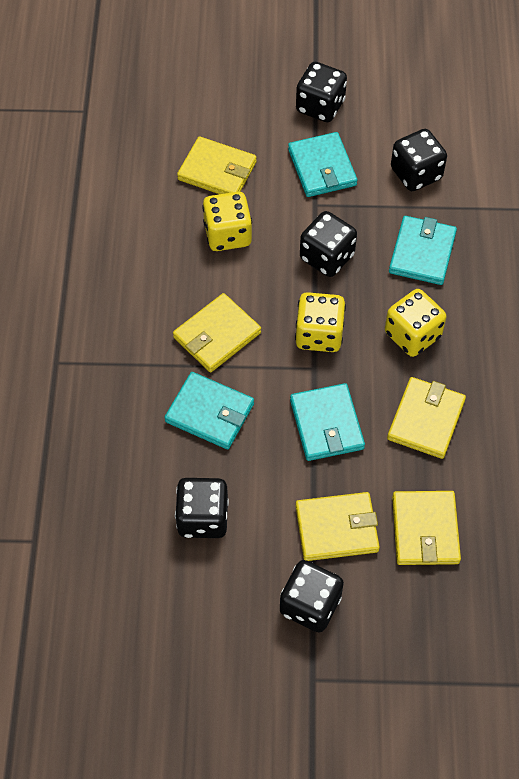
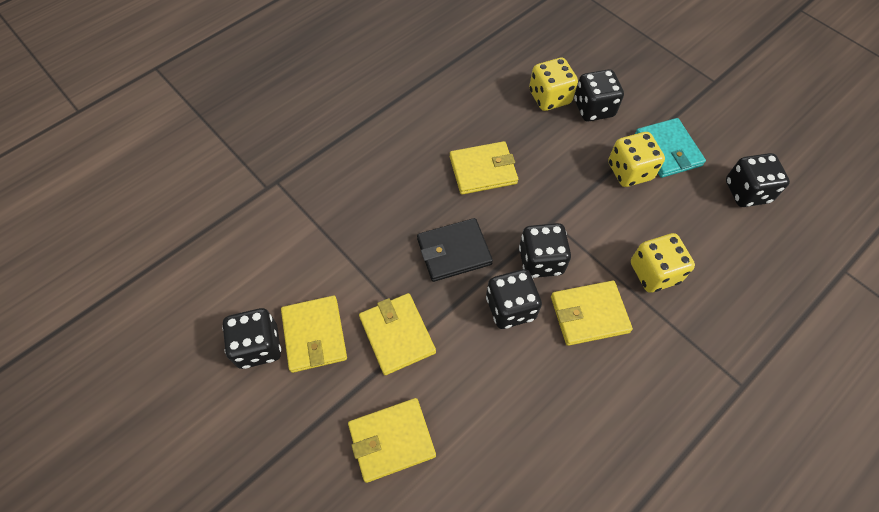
black wallet: 0 -> 1
turquoise wallet: 4 -> 1

